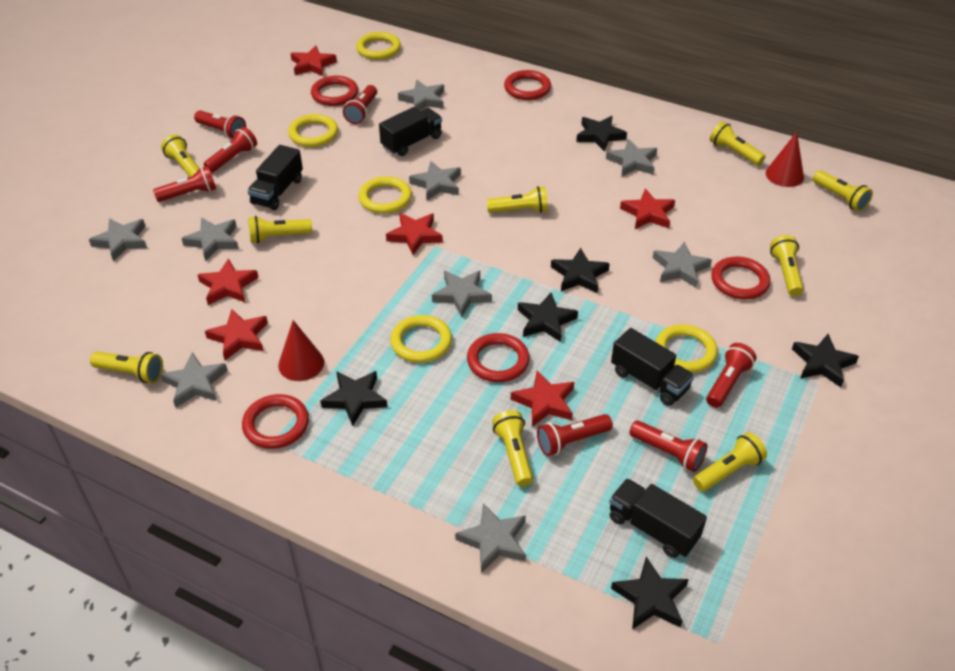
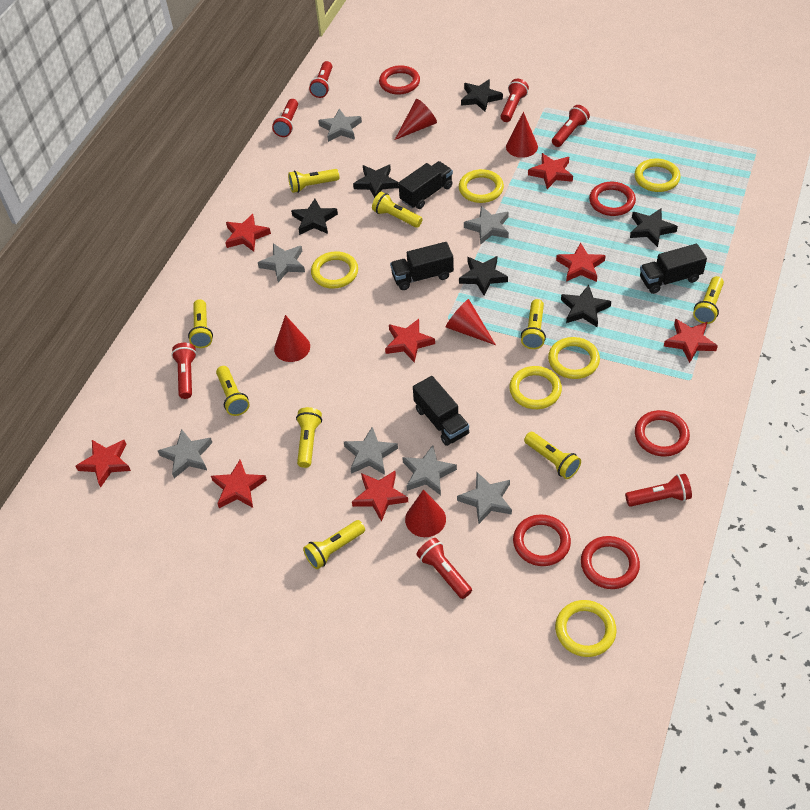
grey star: 9 -> 7
red cone: 2 -> 5
red star: 6 -> 8
yellow ring: 5 -> 6

